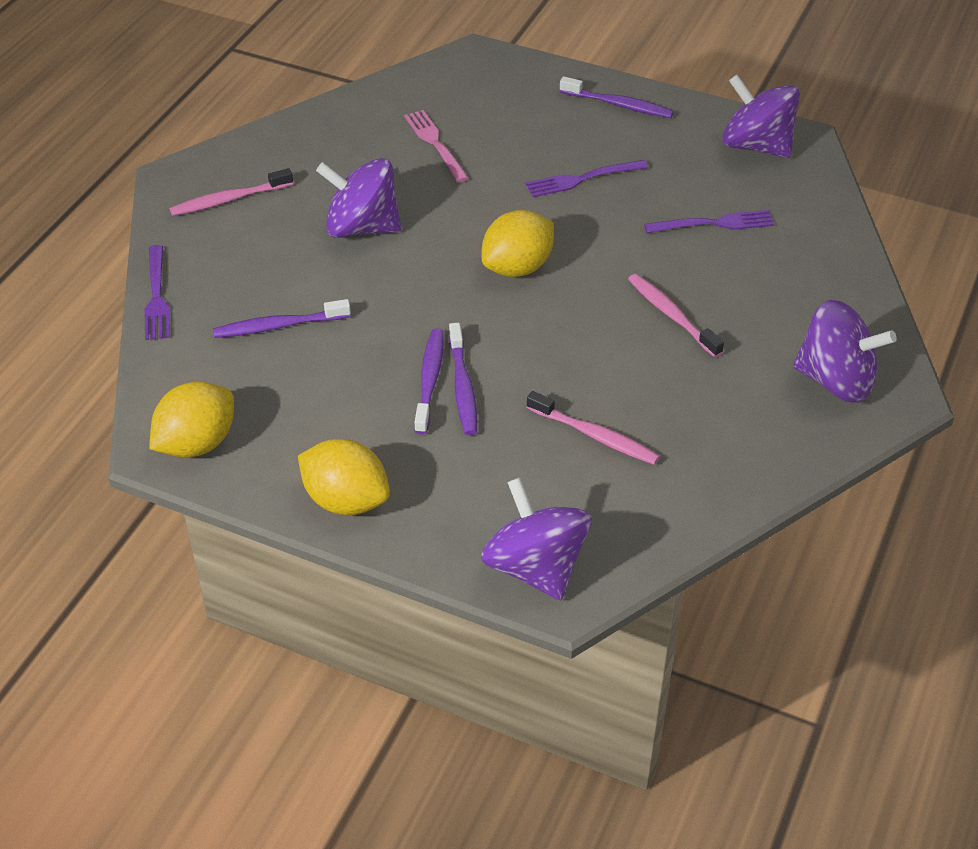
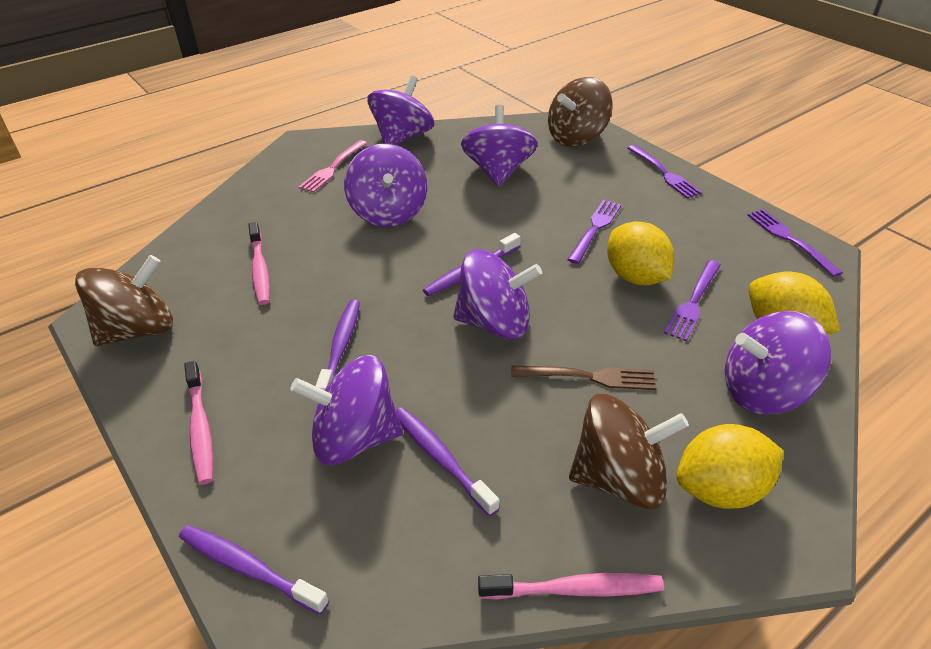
brown fork: 0 -> 1
brown spinning top: 0 -> 3
purple fork: 3 -> 4
purple spinning top: 4 -> 6

